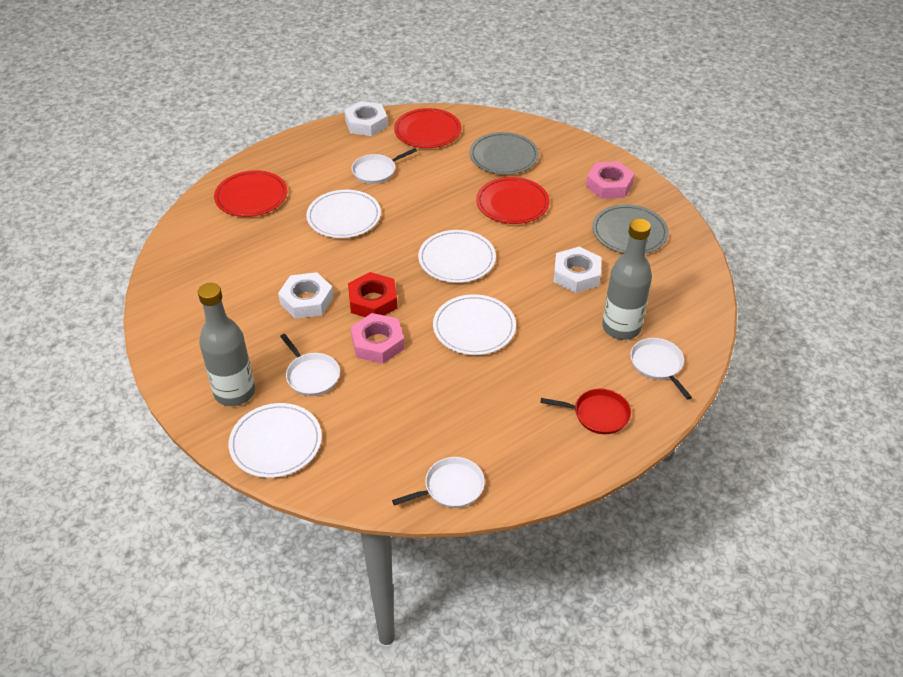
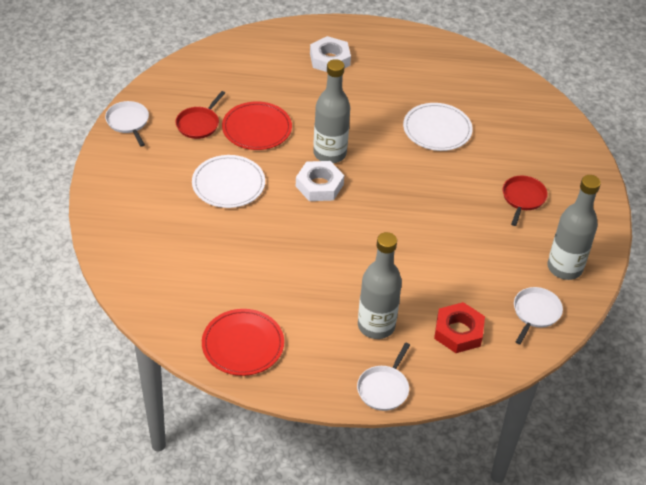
grey bottle: 2 -> 3
grey plate: 2 -> 0
pink nut: 2 -> 0
red pan: 1 -> 2
red plate: 3 -> 2
white nut: 3 -> 2
white pan: 4 -> 3
white plate: 4 -> 2

